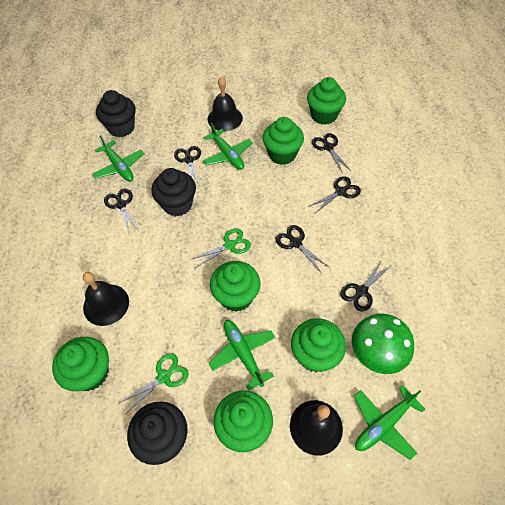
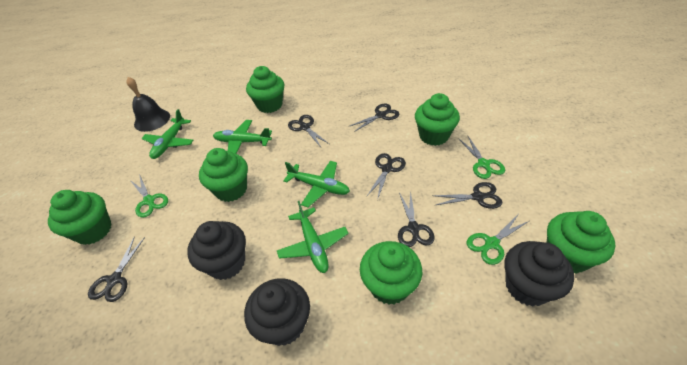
black bell: 3 -> 1
green mushroom: 1 -> 0
green scissors: 2 -> 3

